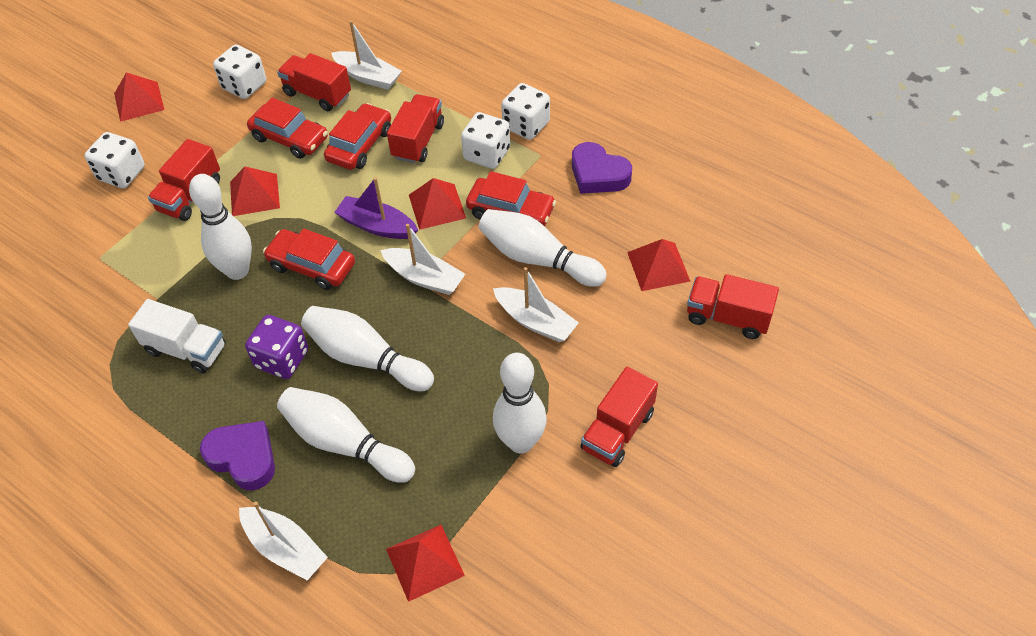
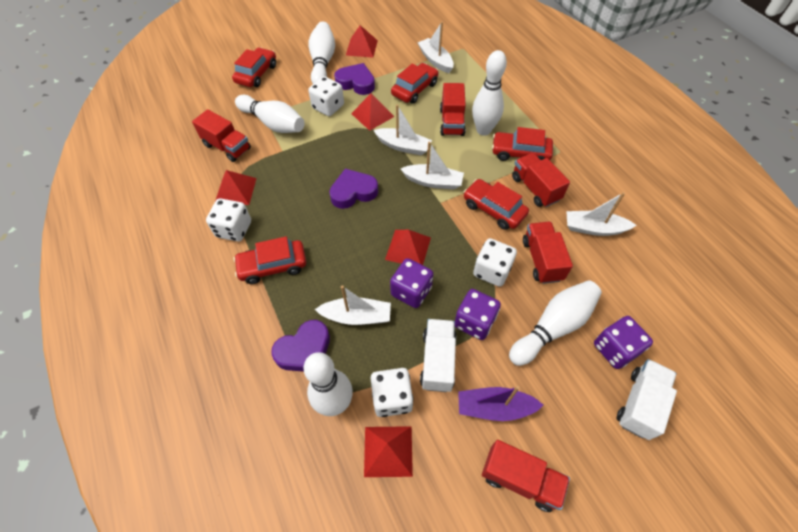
purple dice: 1 -> 3
purple heart: 2 -> 3
red car: 4 -> 5
white boat: 4 -> 5
white truck: 1 -> 2

